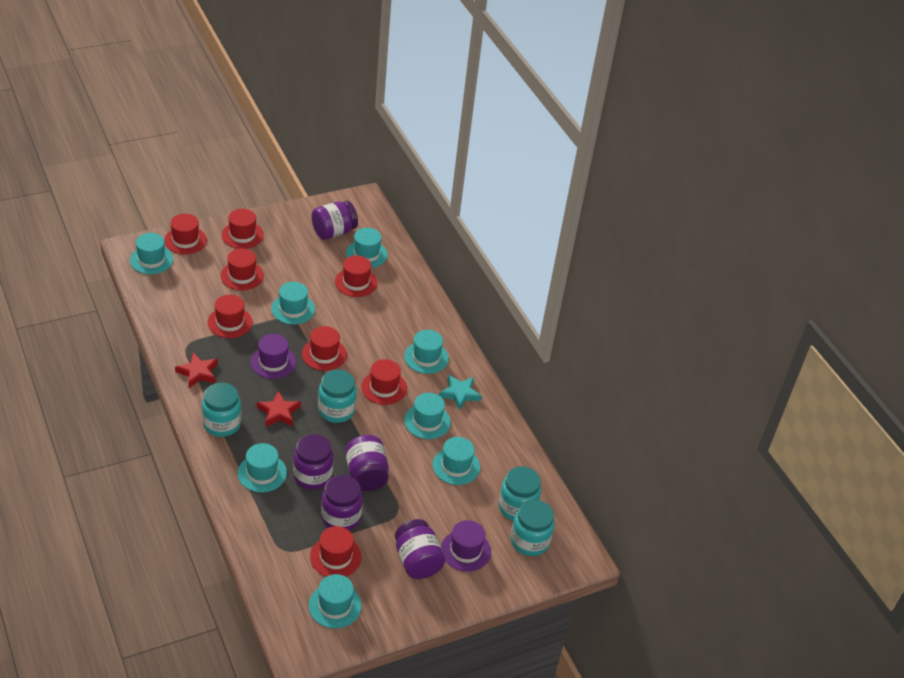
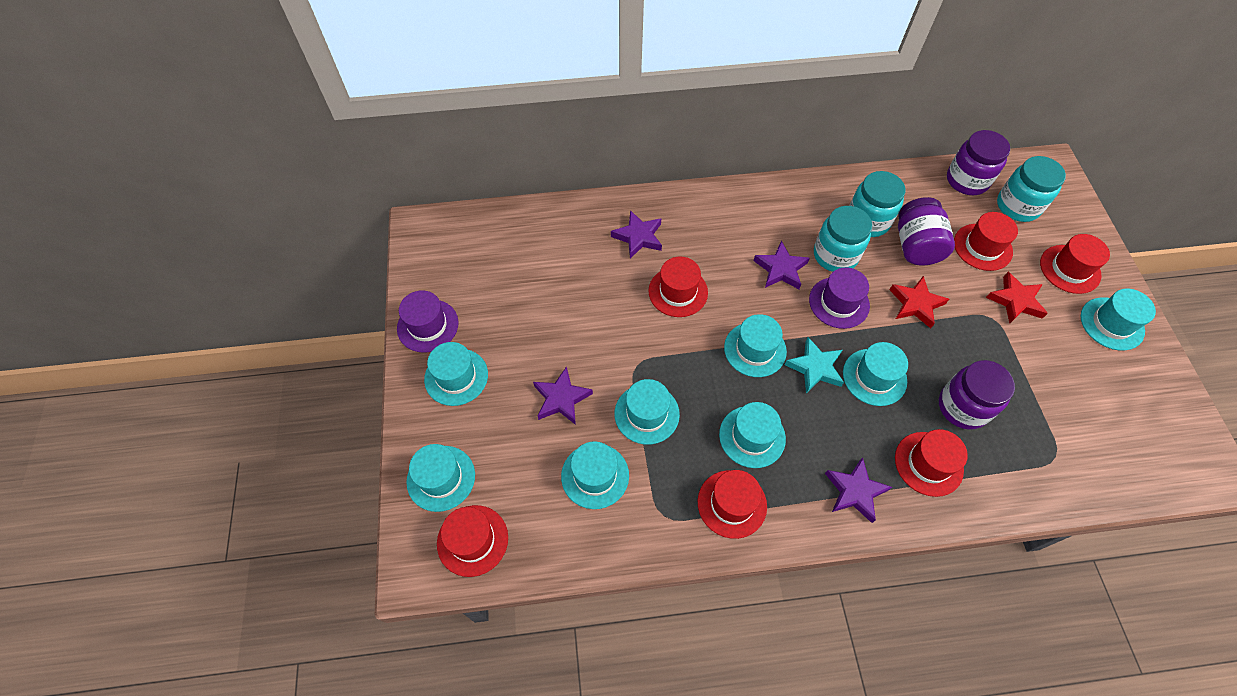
purple jar: 5 -> 3
purple star: 0 -> 4
red hat: 8 -> 6
turquoise jar: 4 -> 3

